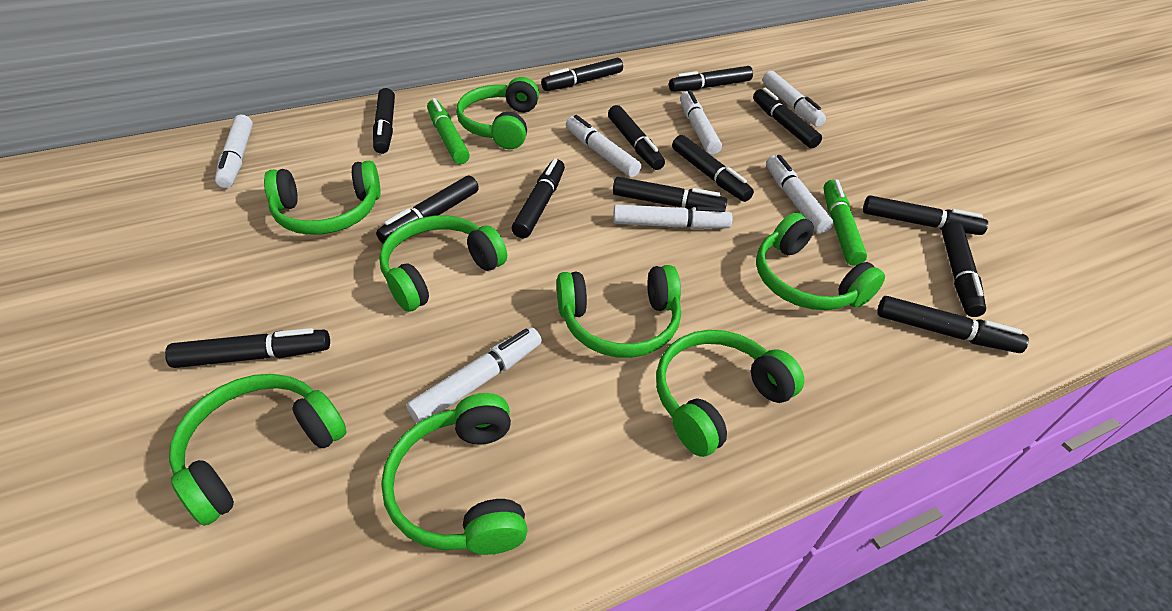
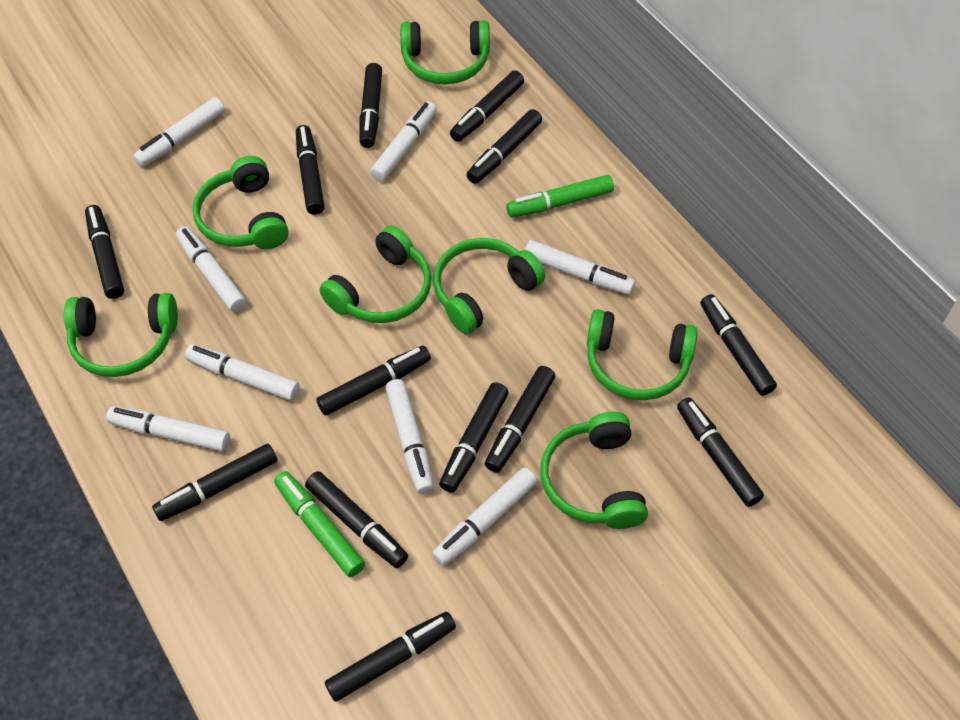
green headphones: 8 -> 7
white marker: 7 -> 8

